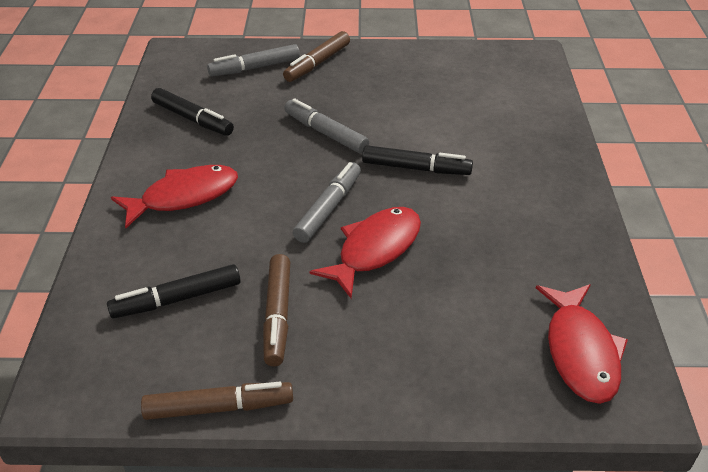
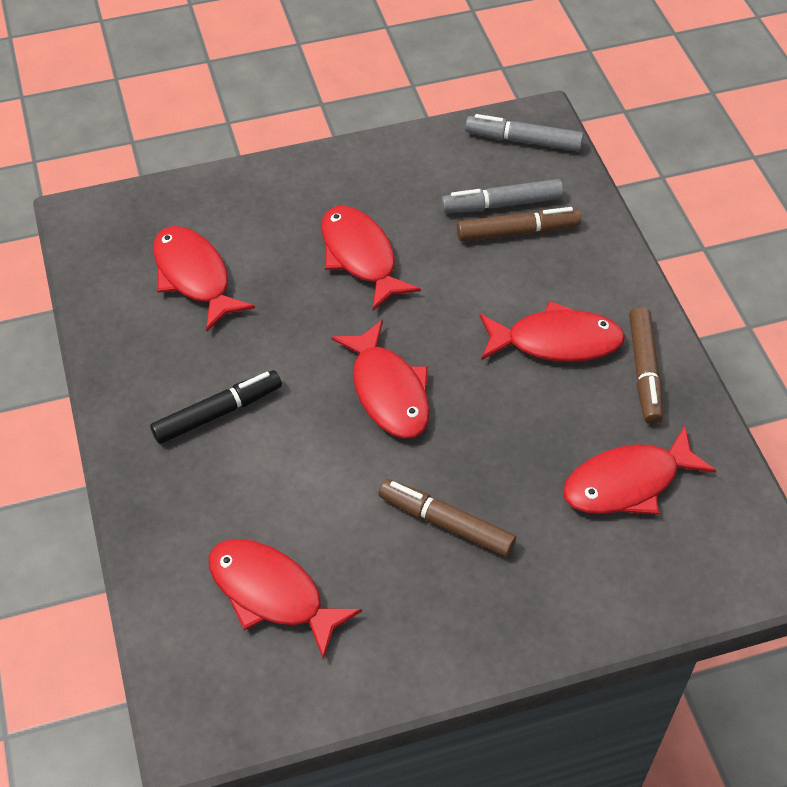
black marker: 3 -> 1
grey marker: 3 -> 2
red fish: 3 -> 6

